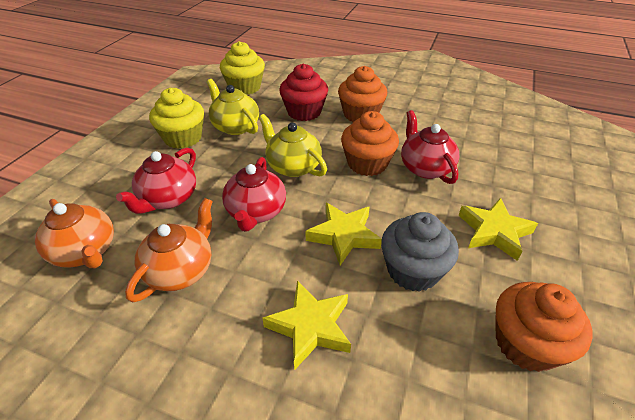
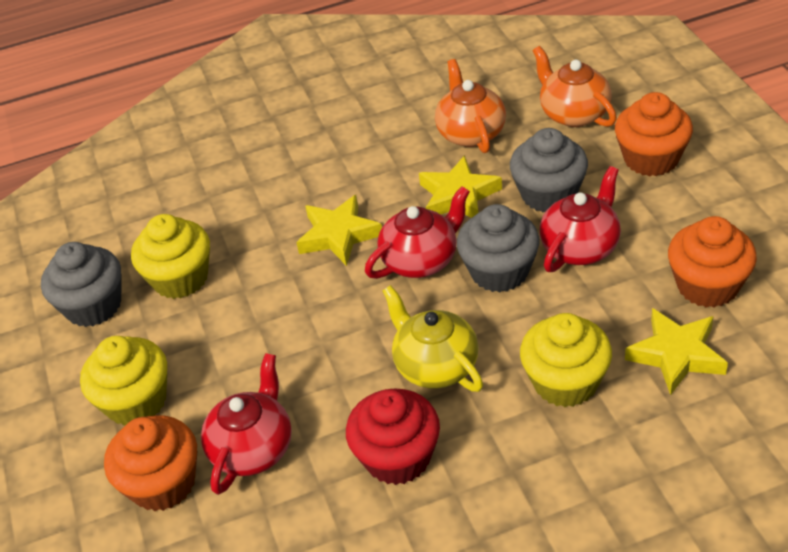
grey cupcake: 1 -> 3
yellow cupcake: 2 -> 3
yellow teapot: 2 -> 1

